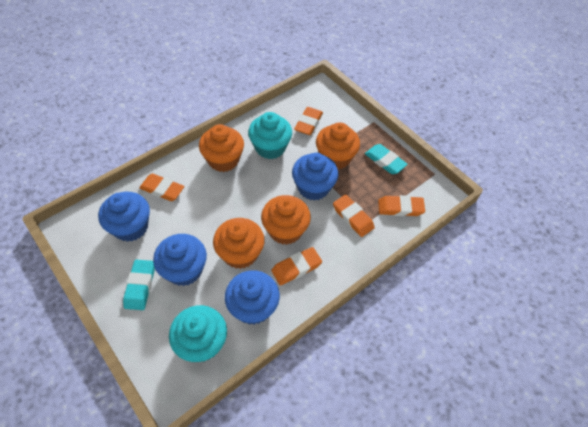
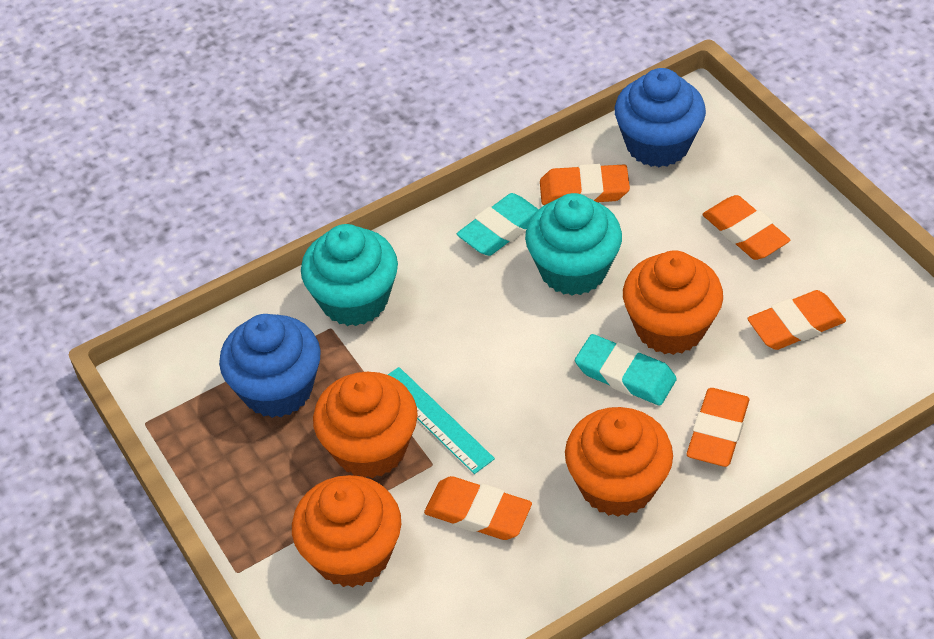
blue cupcake: 4 -> 2
turquoise ruler: 0 -> 1

